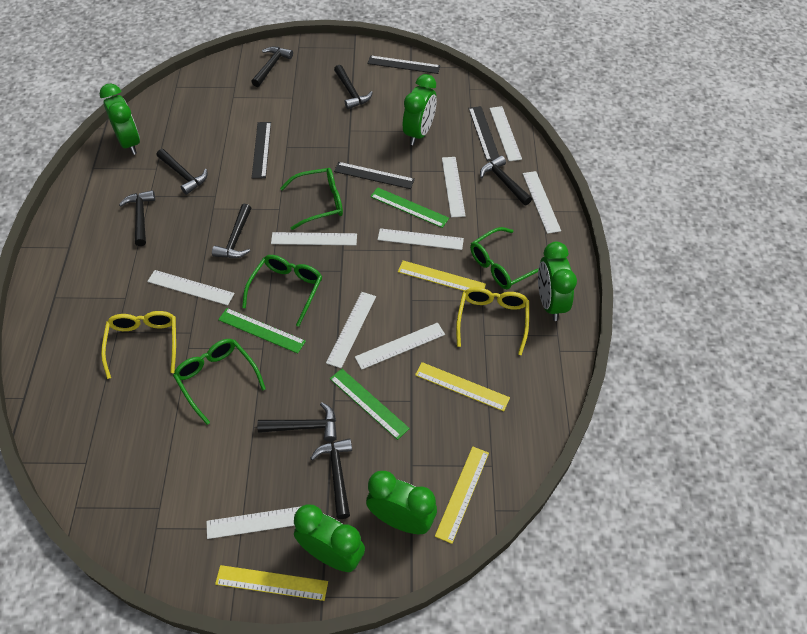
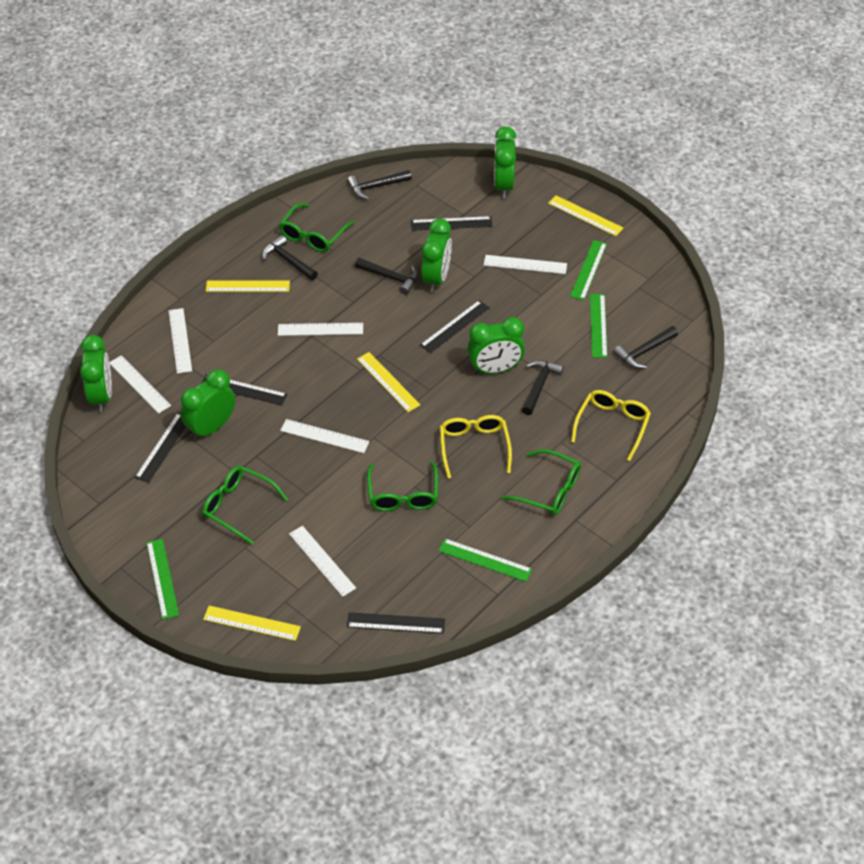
black hammer: 8 -> 5
black ruler: 4 -> 5
green ruler: 3 -> 4
white ruler: 9 -> 6

